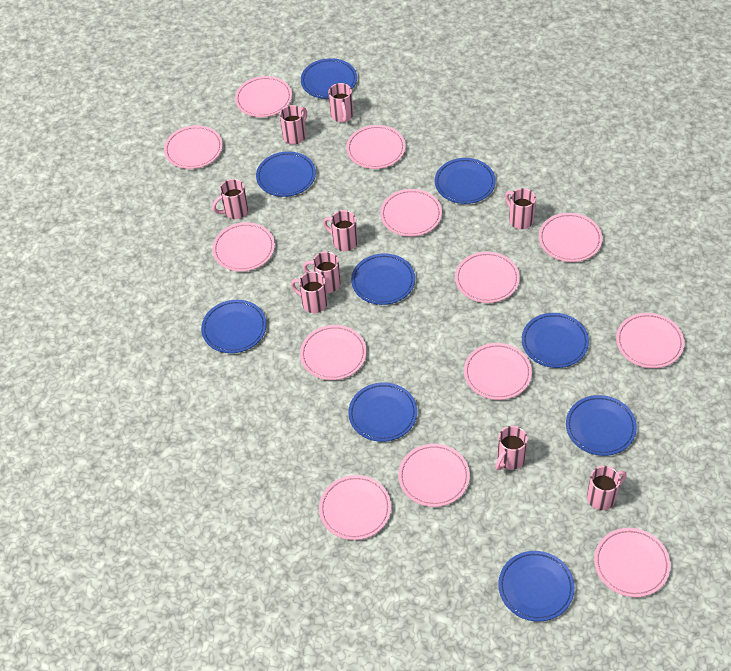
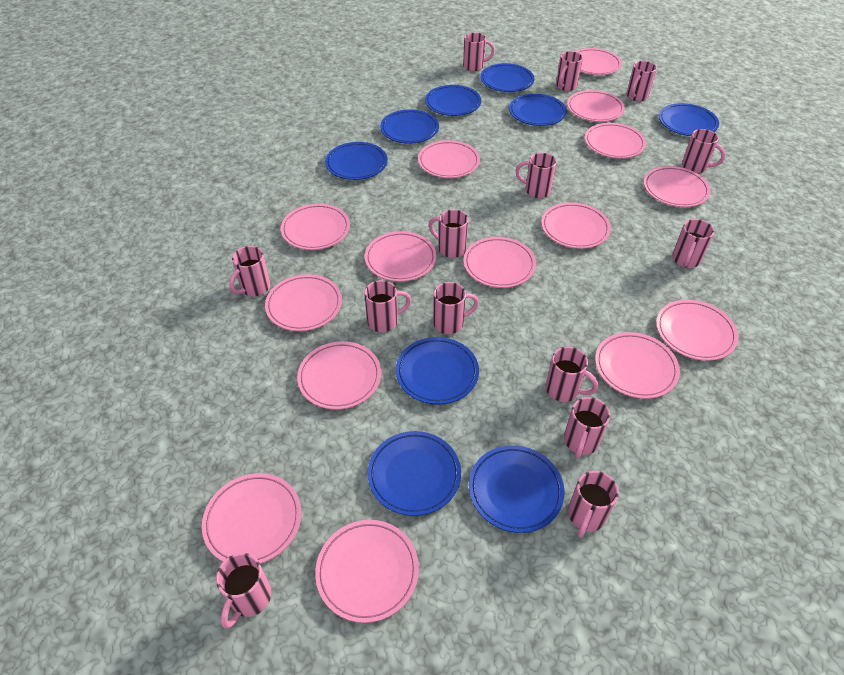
pink mug: 9 -> 14
pink plate: 13 -> 15

